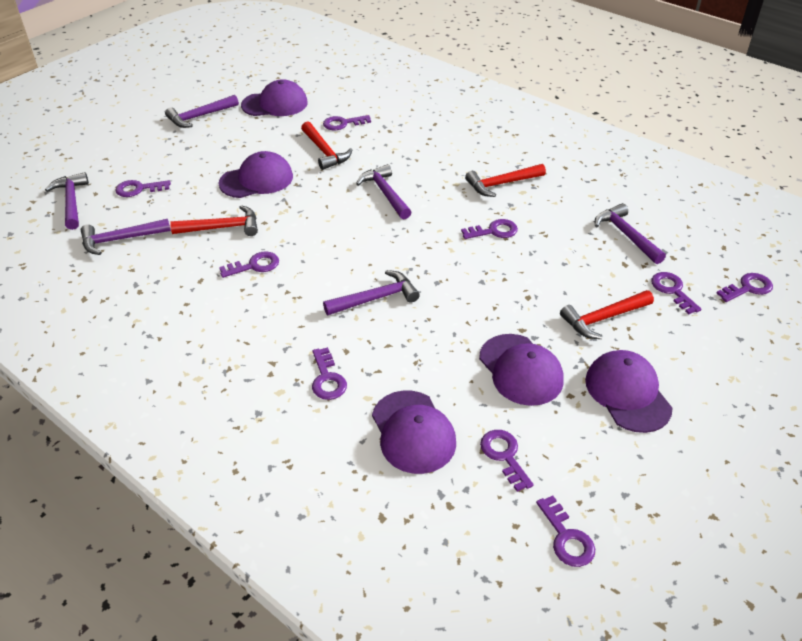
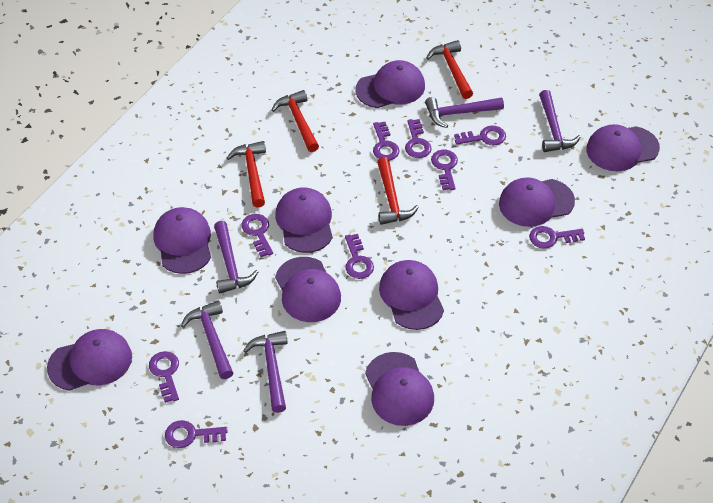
purple cap: 5 -> 9
purple hammer: 6 -> 5

